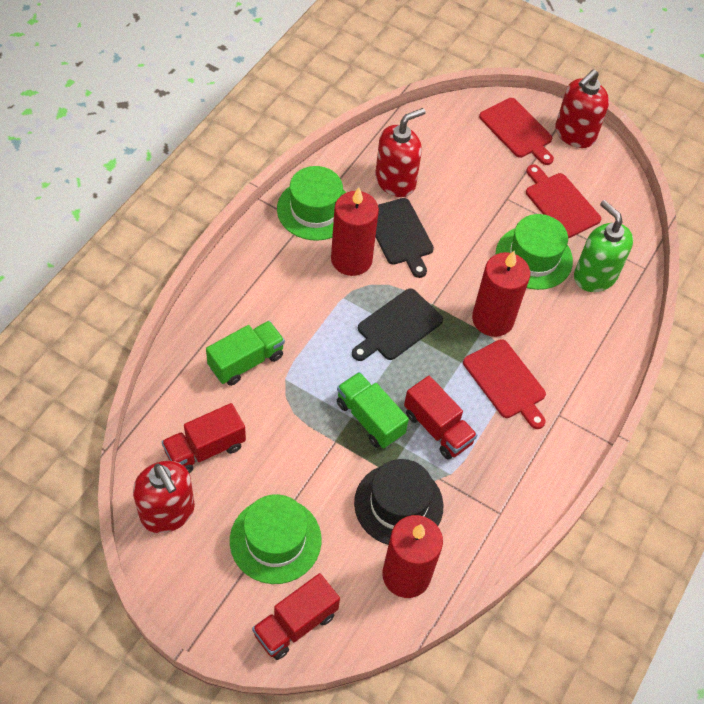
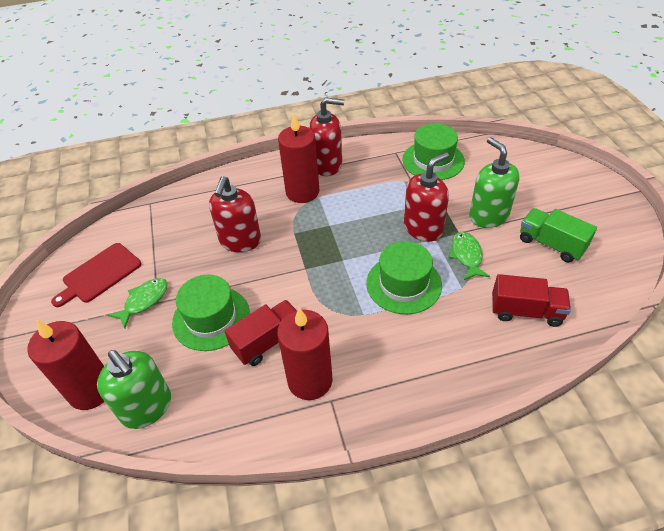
black cutting board: 2 -> 0
black hat: 1 -> 0
green fish: 0 -> 2
green soap dispenser: 1 -> 2
green truck: 2 -> 1
red cutting board: 3 -> 1
red truck: 3 -> 2

